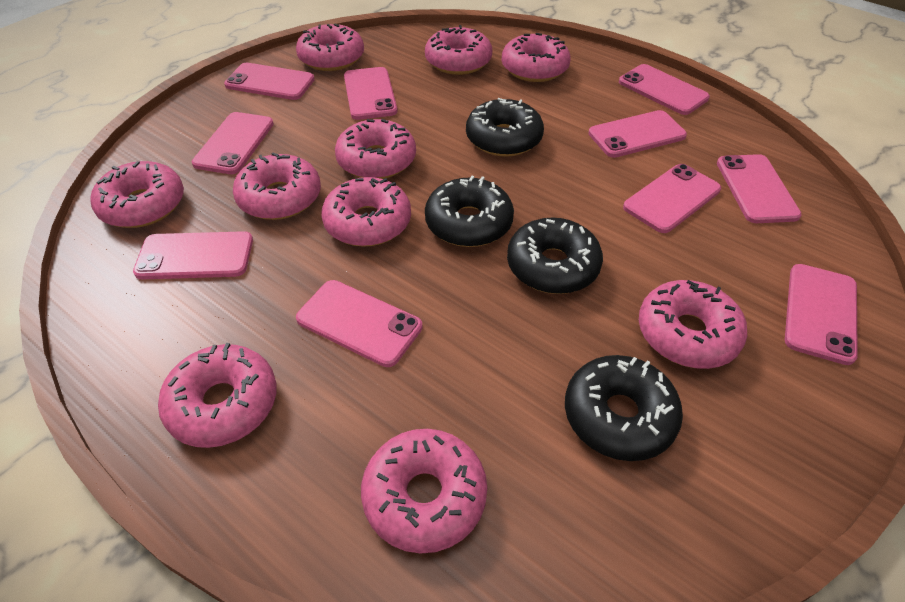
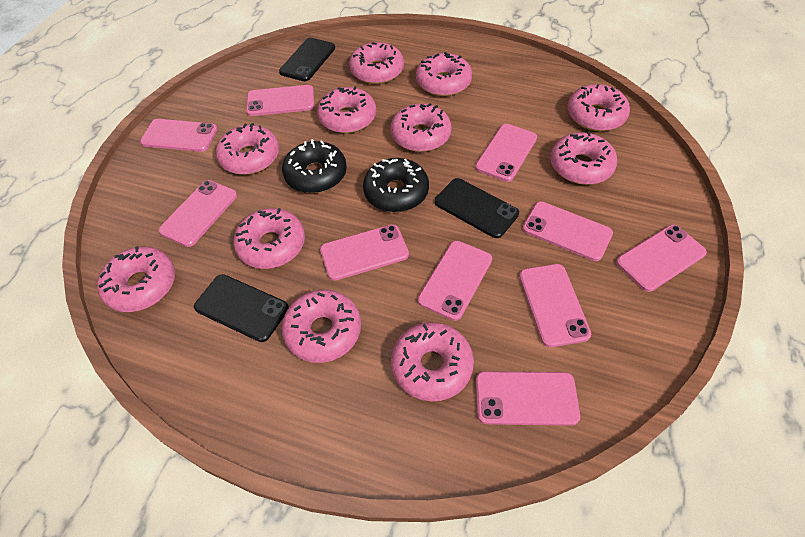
black donut: 4 -> 2
black phone: 0 -> 3
pink donut: 10 -> 11

